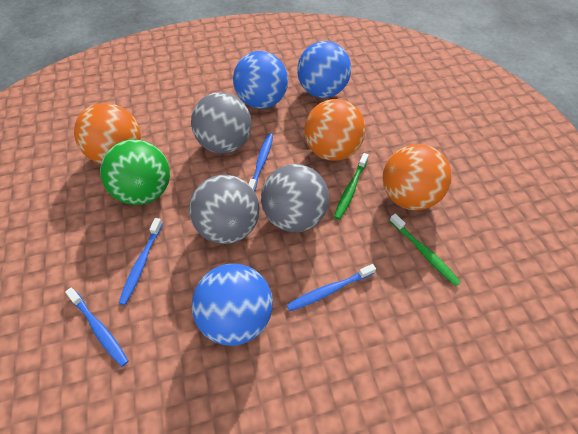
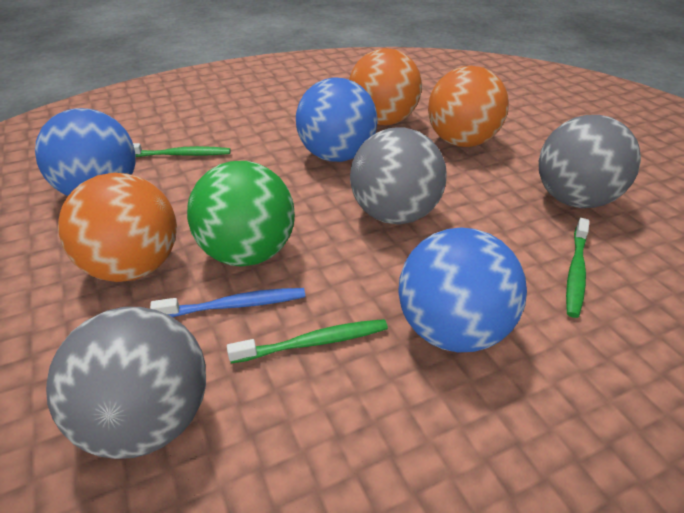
blue toothbrush: 4 -> 1
green toothbrush: 2 -> 3

